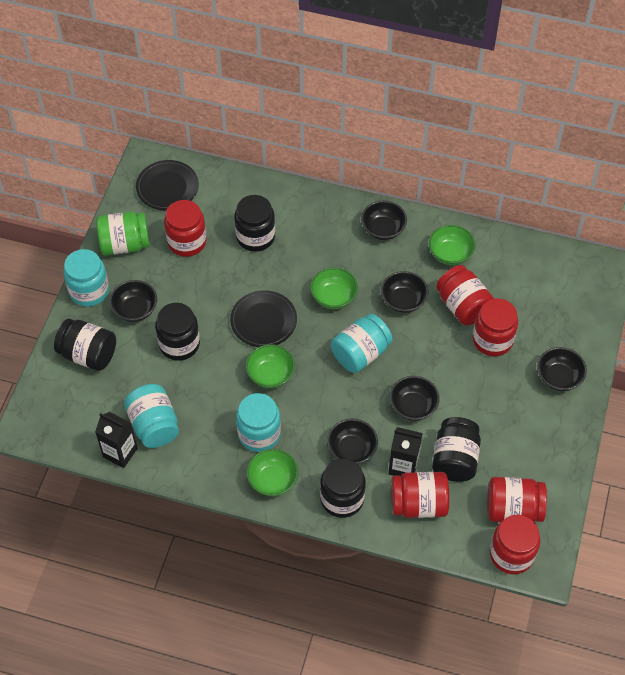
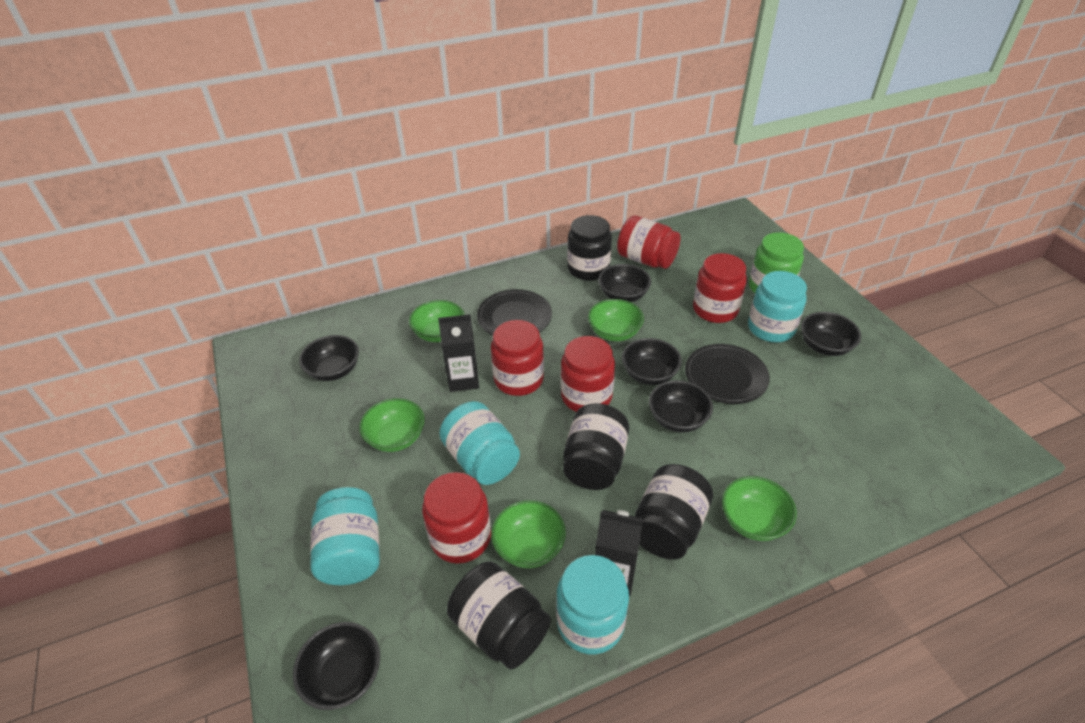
black jar: 5 -> 4
green bowl: 4 -> 5
red jar: 6 -> 5

